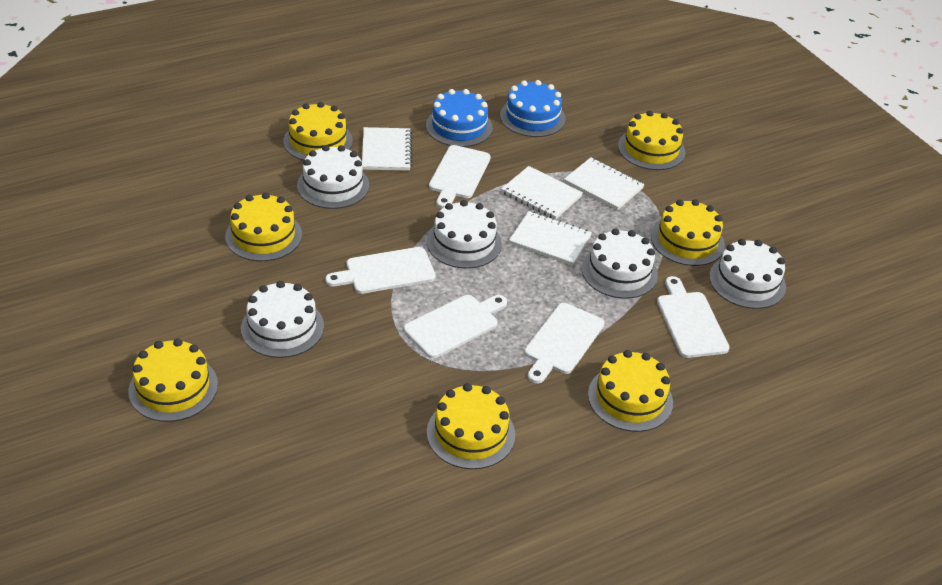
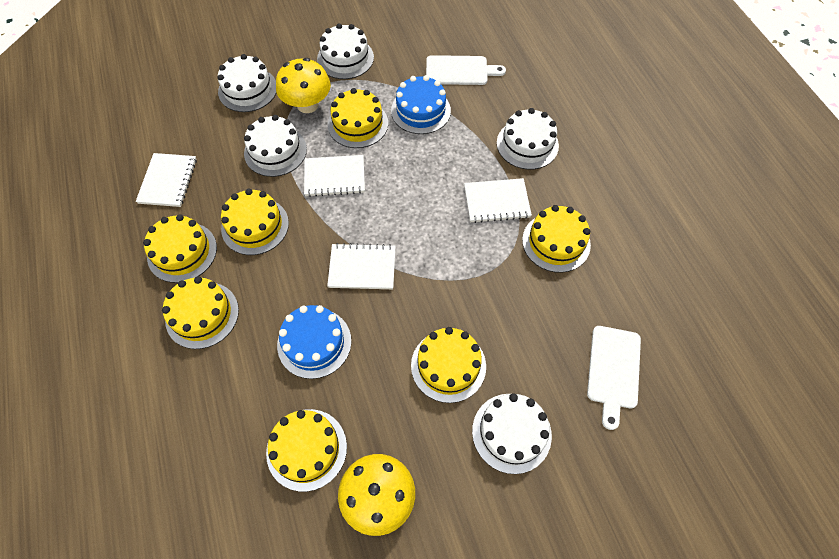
white cutting board: 5 -> 2
yellow mushroom: 0 -> 2

